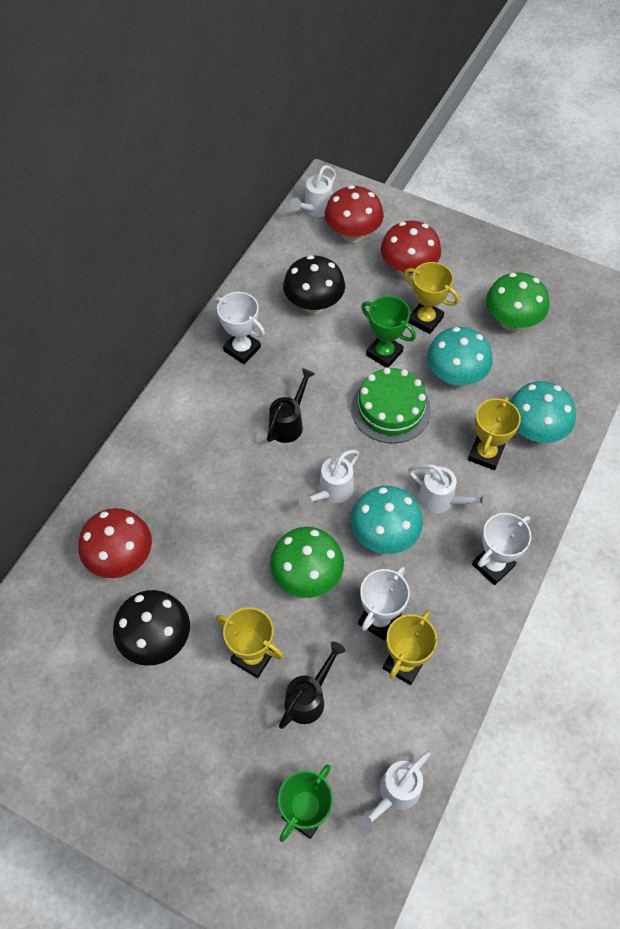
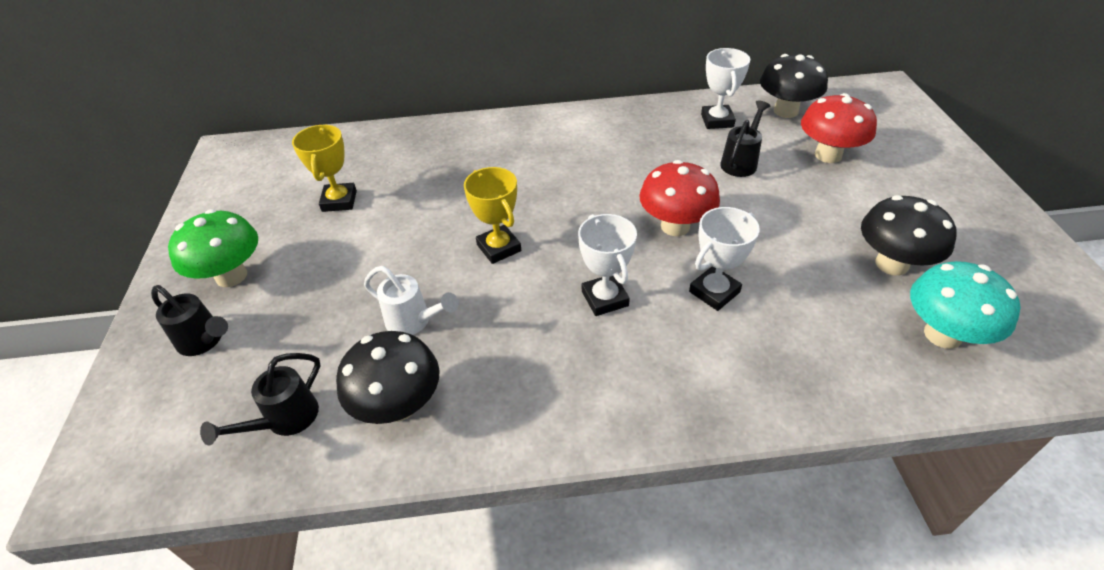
black mushroom: 2 -> 3
black watering can: 2 -> 3
green cake: 1 -> 0
green mushroom: 2 -> 1
green trophy: 2 -> 0
red mushroom: 3 -> 2
turquoise mushroom: 3 -> 1
white watering can: 4 -> 1
yellow trophy: 4 -> 2

